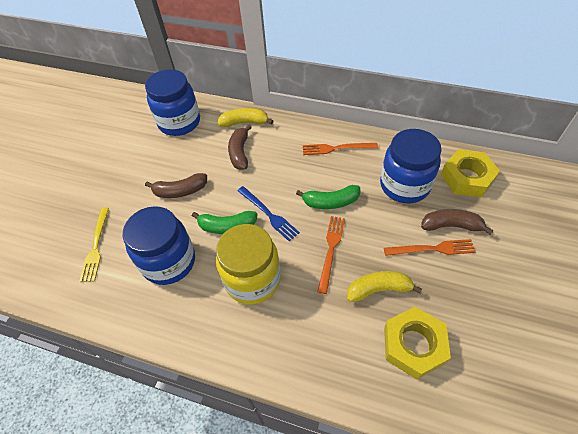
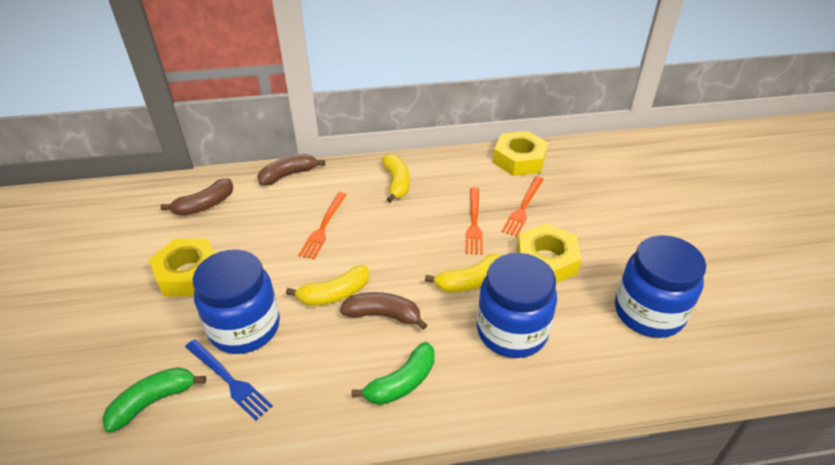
yellow banana: 2 -> 3
yellow fork: 1 -> 0
yellow jar: 1 -> 0
yellow nut: 2 -> 3

